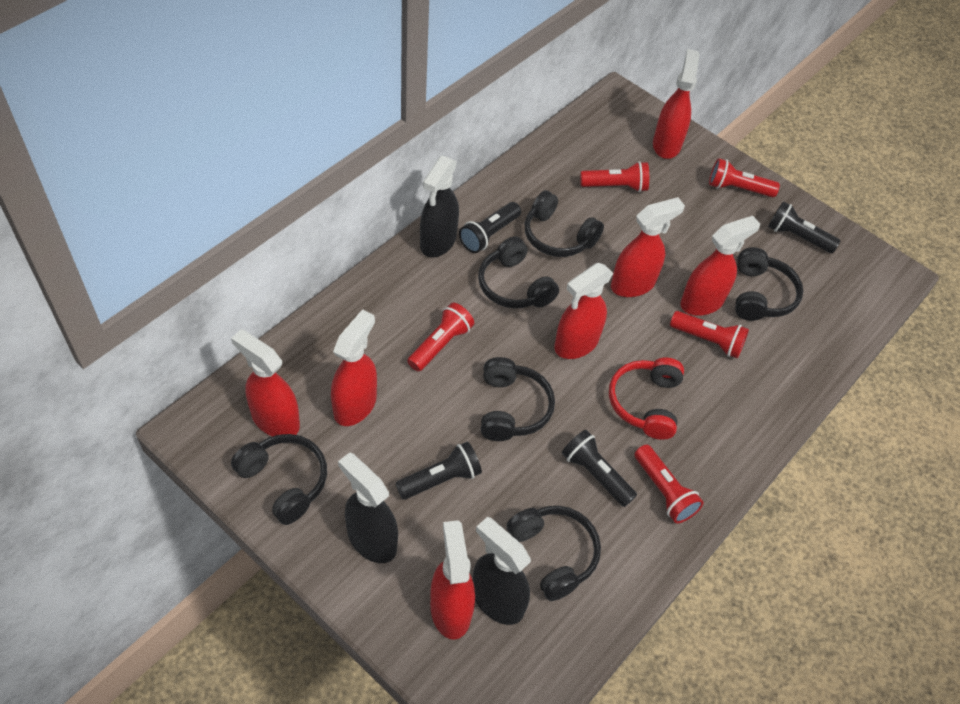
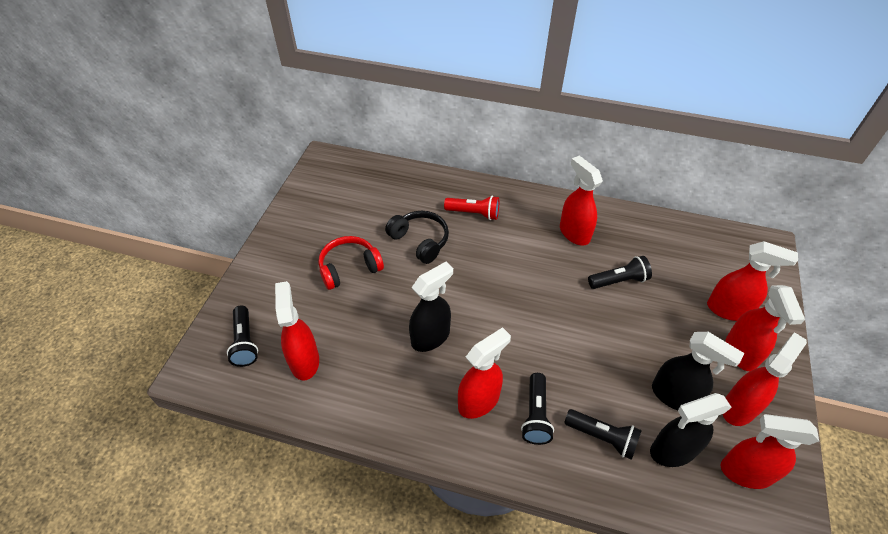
black headphones: 6 -> 1
red flashlight: 5 -> 1

